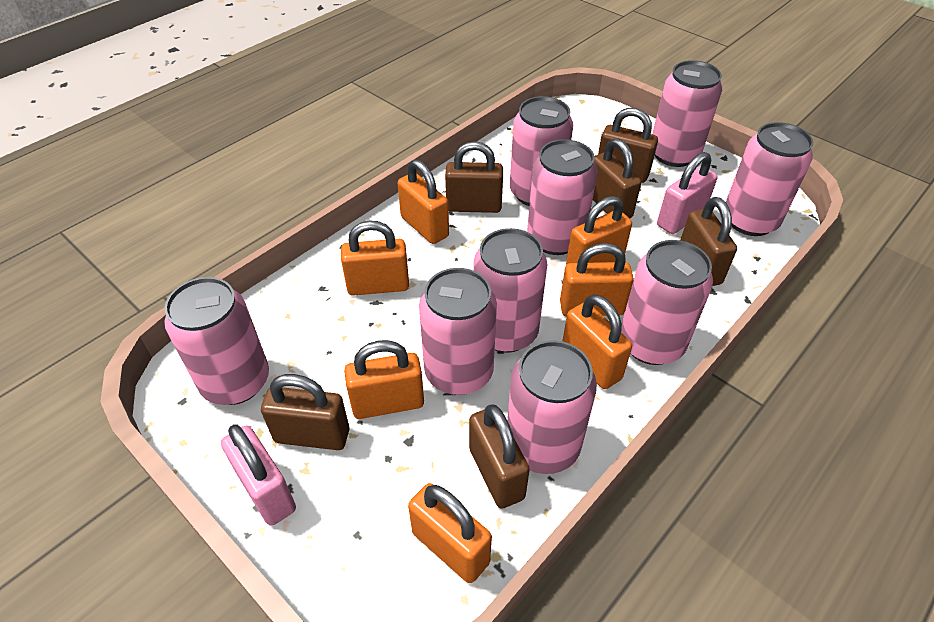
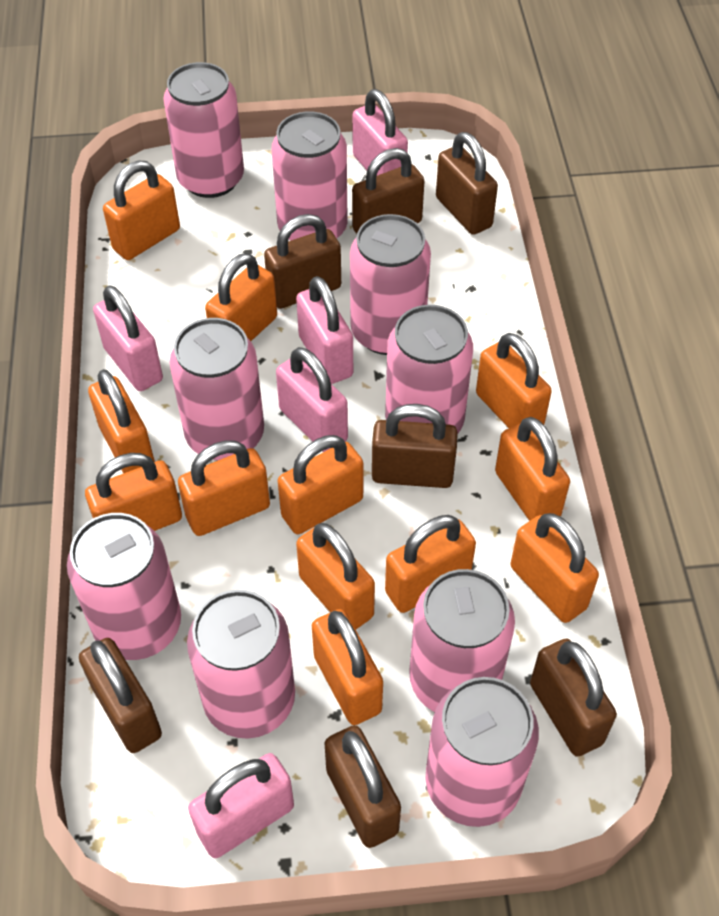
brown padlock: 6 -> 7
orange padlock: 7 -> 12
pink padlock: 2 -> 5

